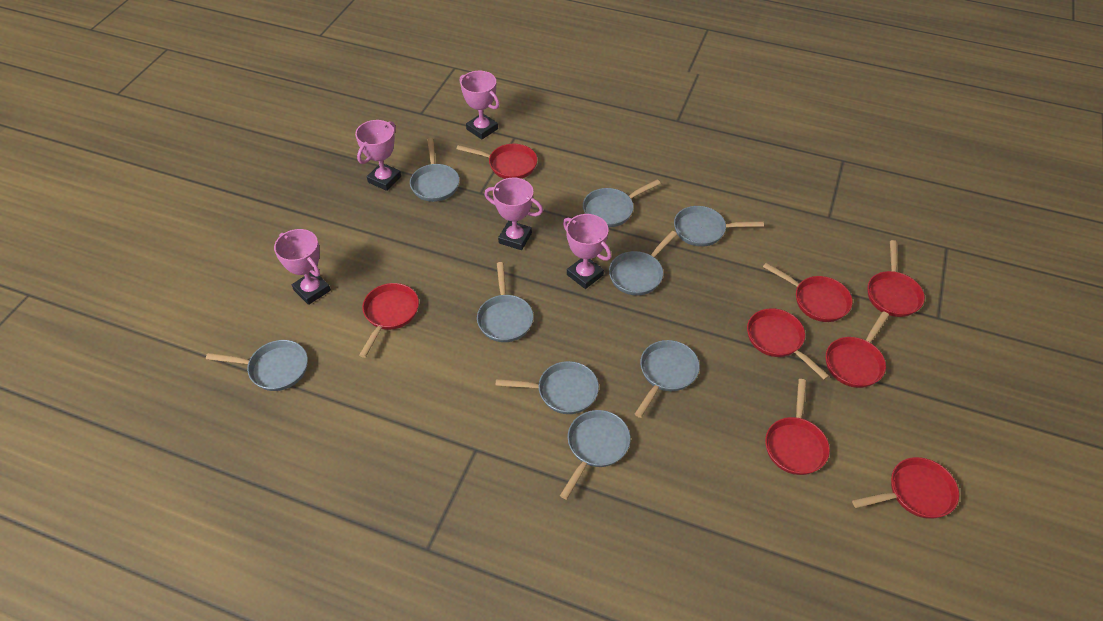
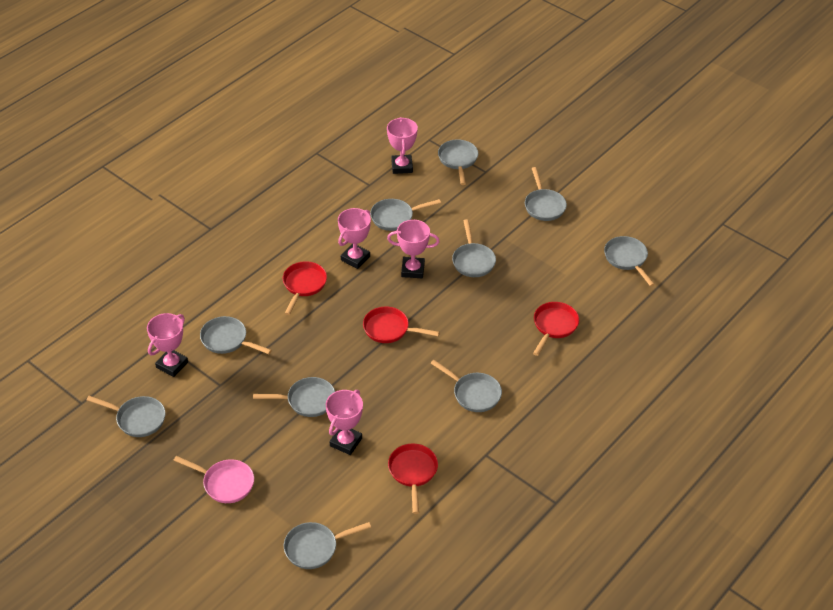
grey pan: 9 -> 10
pink pan: 0 -> 1
red pan: 8 -> 4

